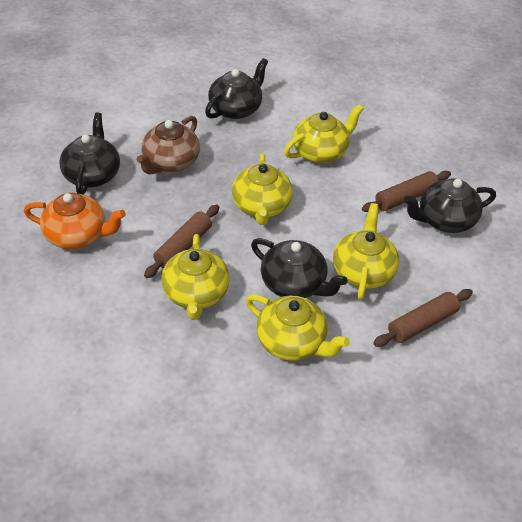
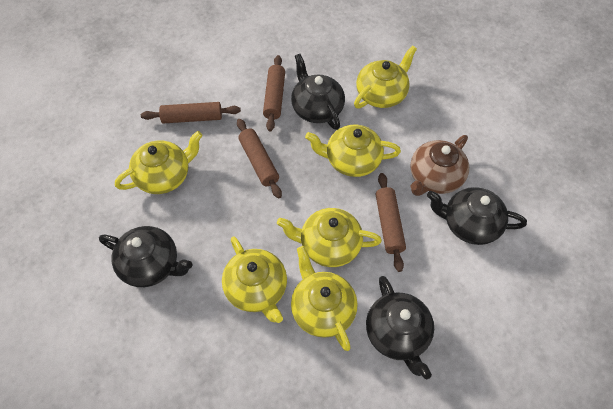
brown rolling pin: 3 -> 4
orange teapot: 1 -> 0
yellow teapot: 5 -> 6

